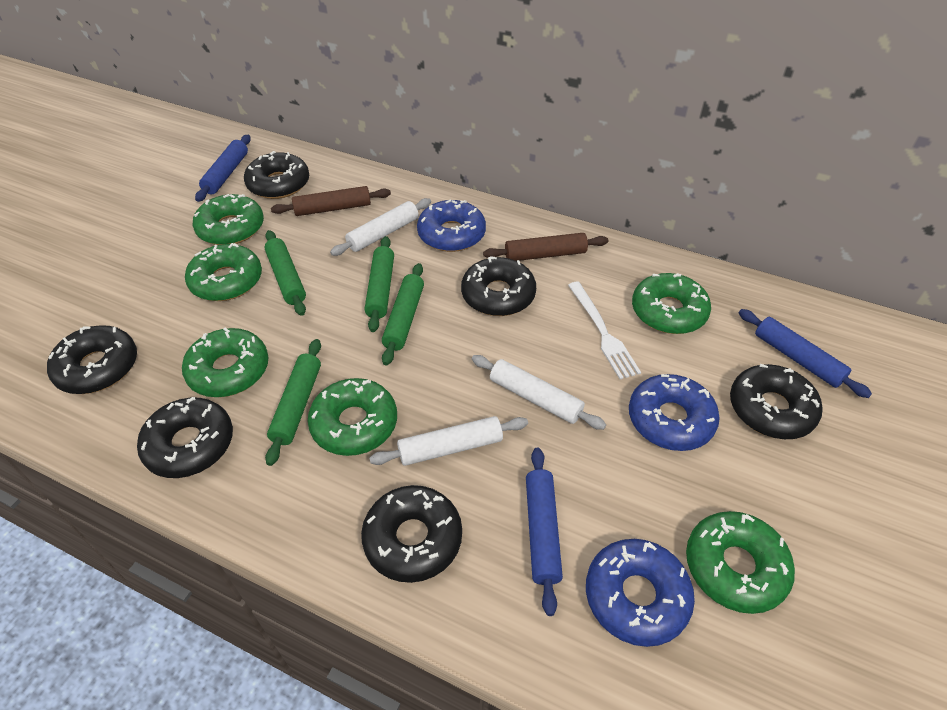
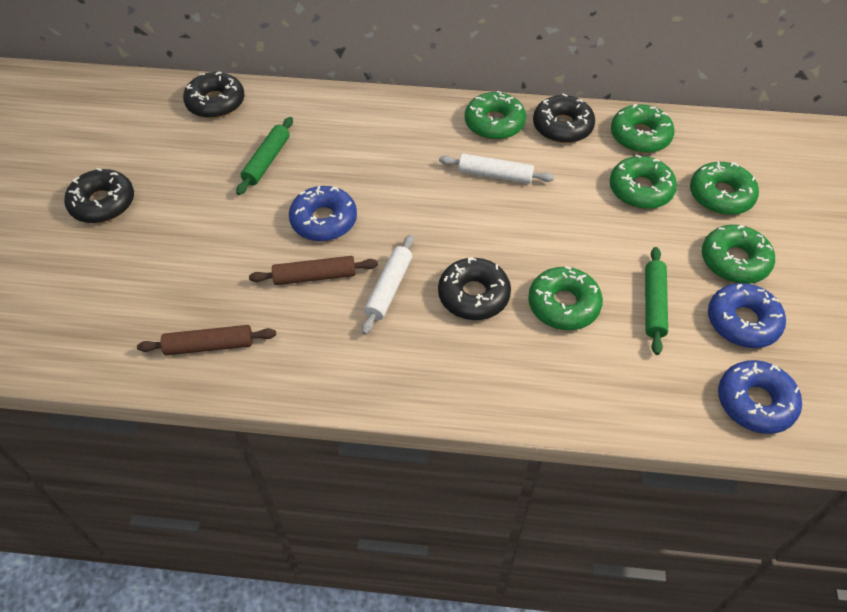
black donut: 6 -> 4
blue rolling pin: 3 -> 0
green rolling pin: 4 -> 2
white fork: 1 -> 0
white rolling pin: 3 -> 2

